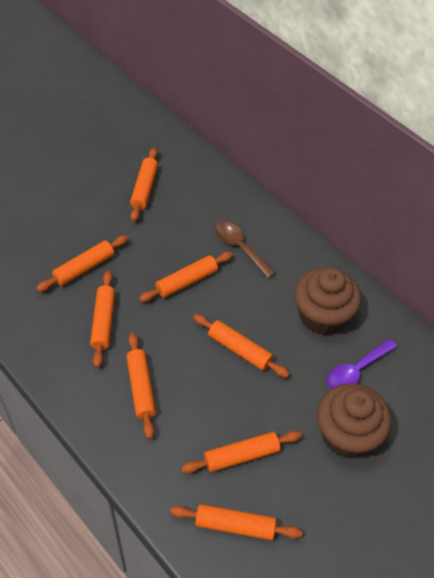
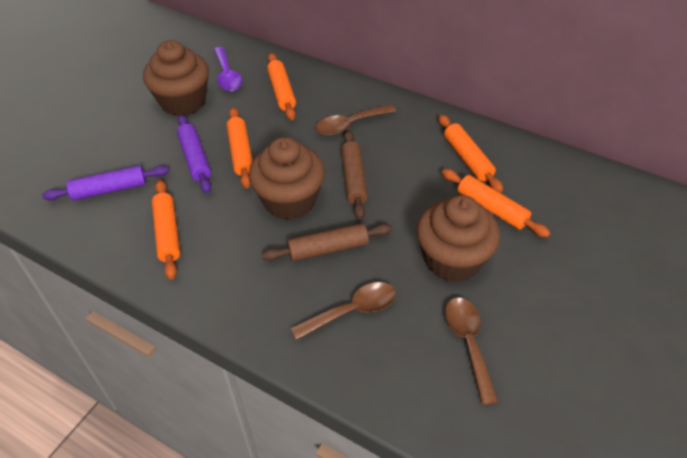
brown cupcake: 2 -> 3
brown rolling pin: 0 -> 2
brown spoon: 1 -> 3
orange rolling pin: 8 -> 5
purple rolling pin: 0 -> 2

